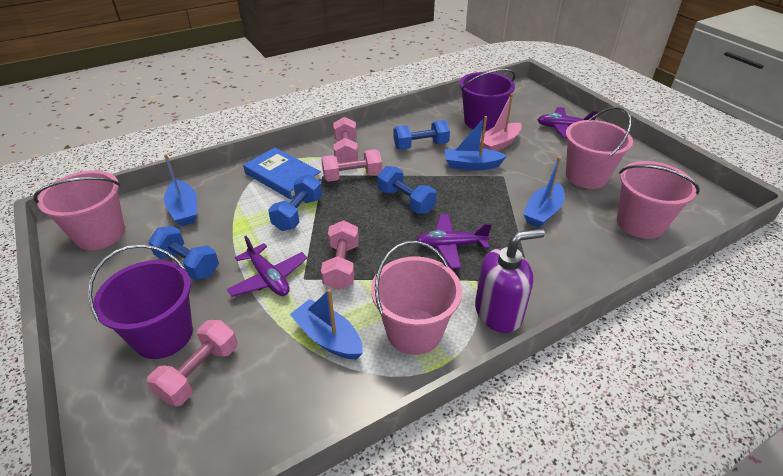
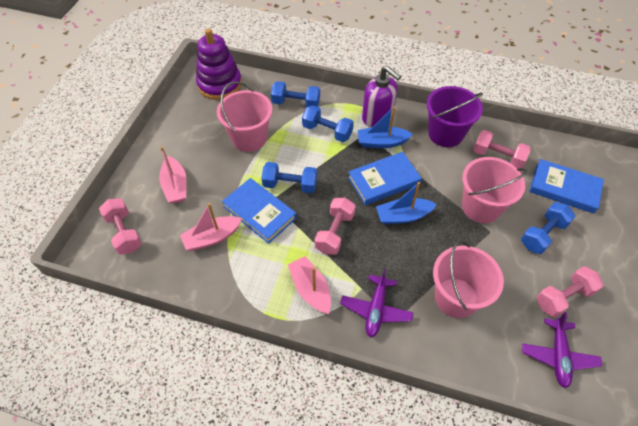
blue boat: 4 -> 2
blue book: 1 -> 3
pink boat: 1 -> 3
pink bucket: 4 -> 3
purple bucket: 2 -> 1
purple plane: 3 -> 2
purple stacking toy: 0 -> 1

